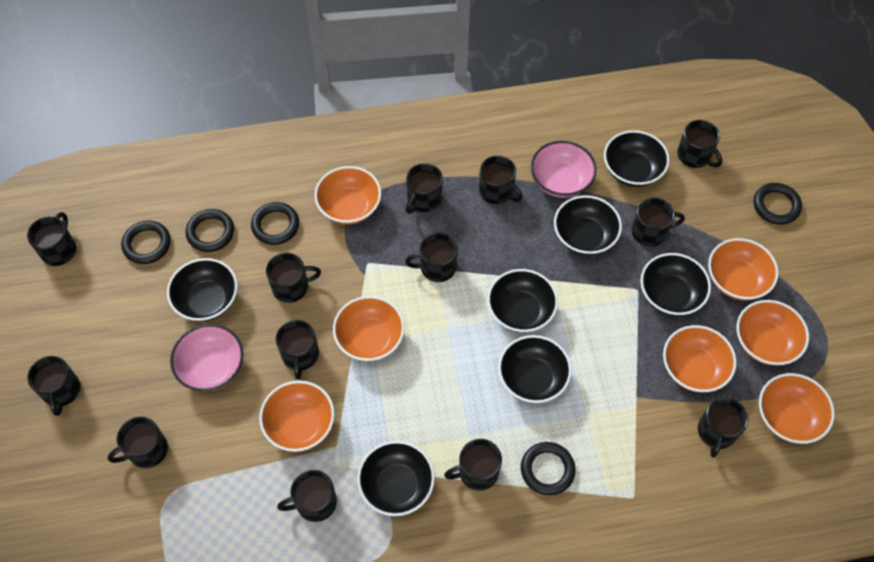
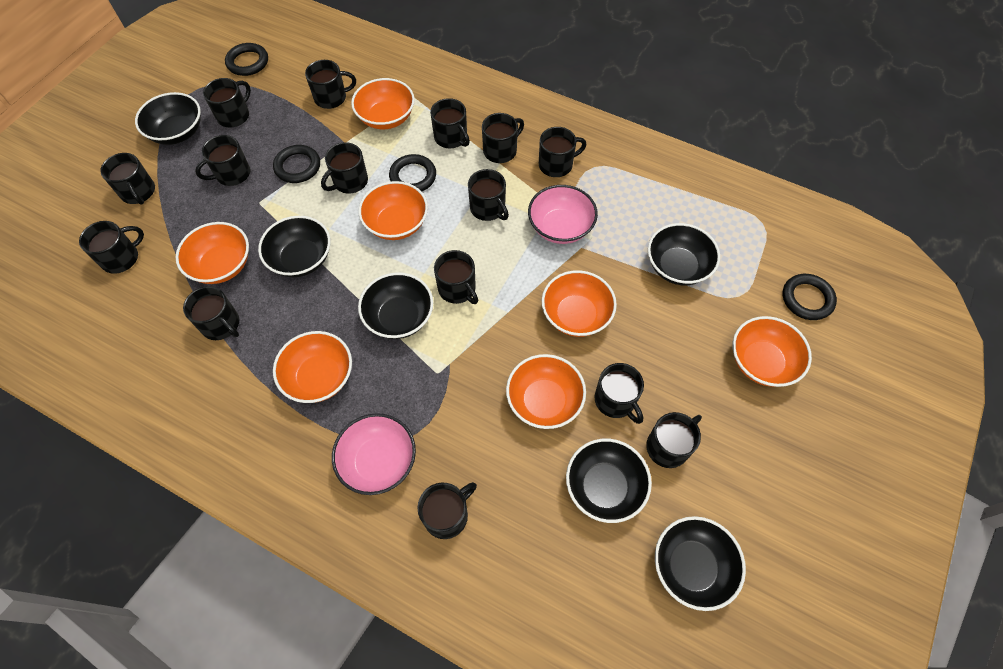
black bowl: 7 -> 6
black mug: 13 -> 15
black ring: 5 -> 4

